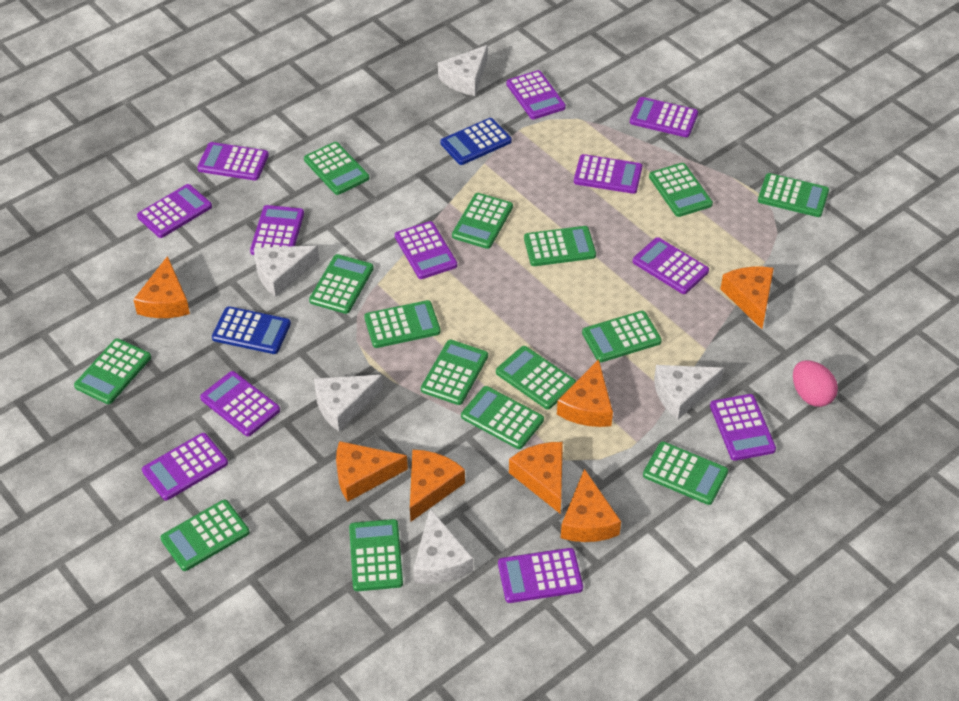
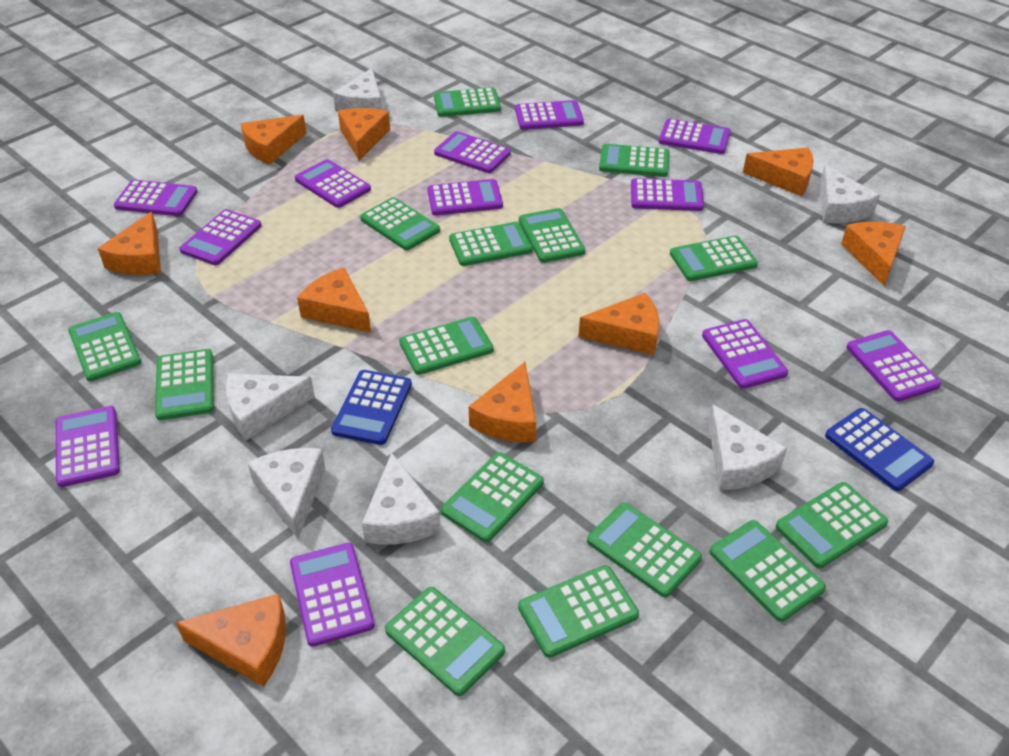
orange cheese: 7 -> 9
pink egg: 1 -> 0
white cheese: 5 -> 6

